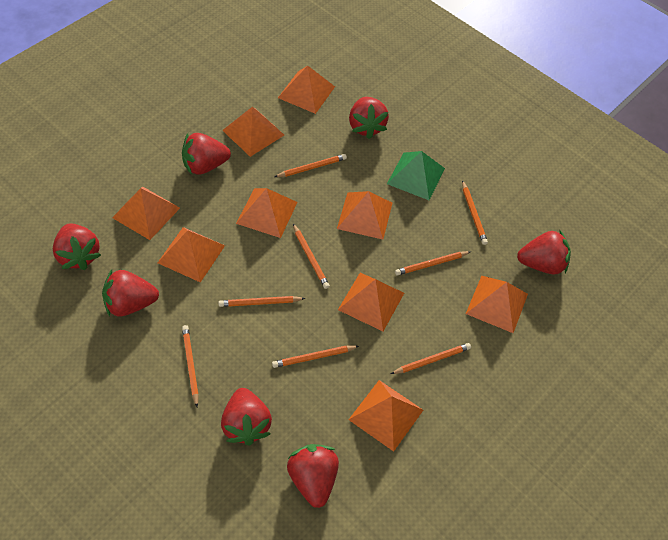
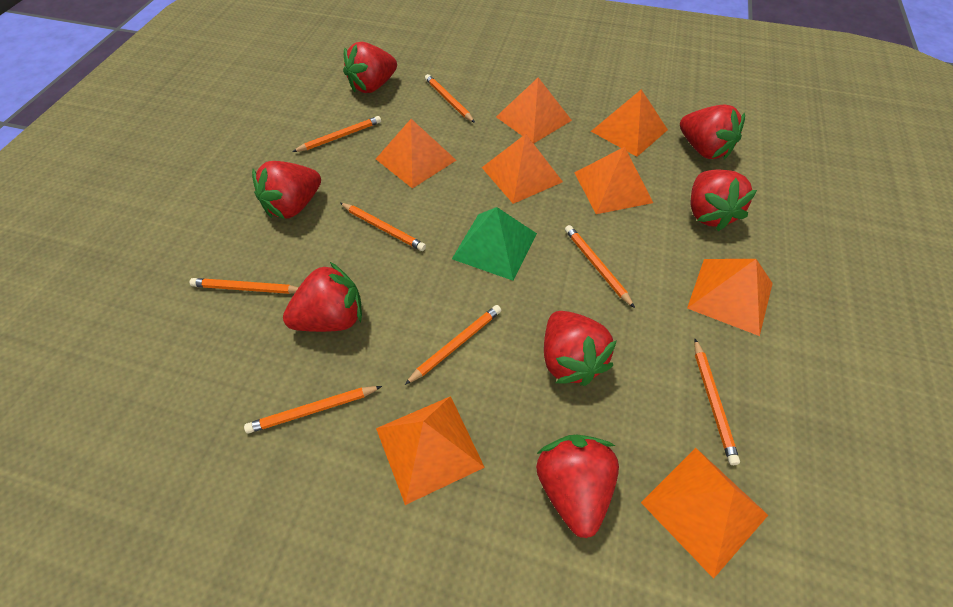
orange pyramid: 9 -> 8

